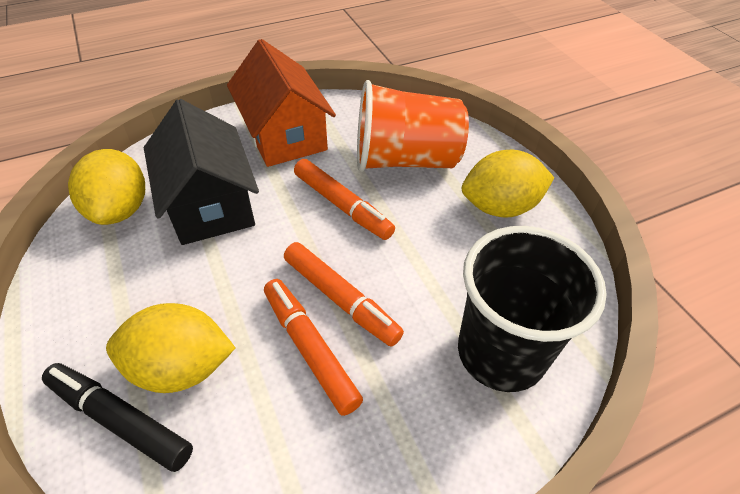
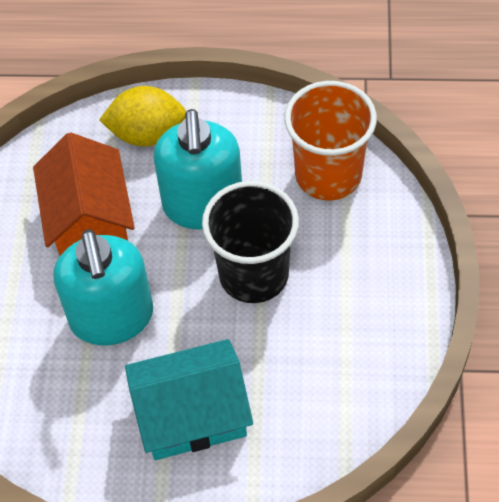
black house: 1 -> 0
black marker: 1 -> 0
orange marker: 3 -> 0
turquoise house: 0 -> 1
turquoise soap dispenser: 0 -> 2
yellow lemon: 3 -> 1

